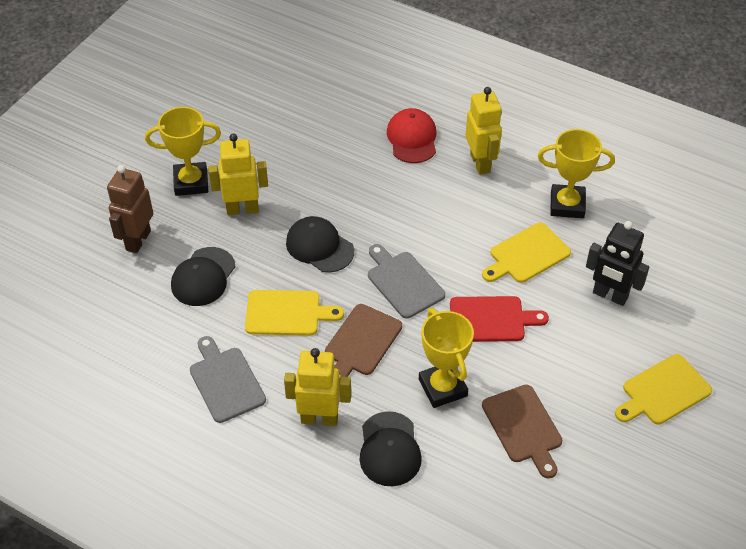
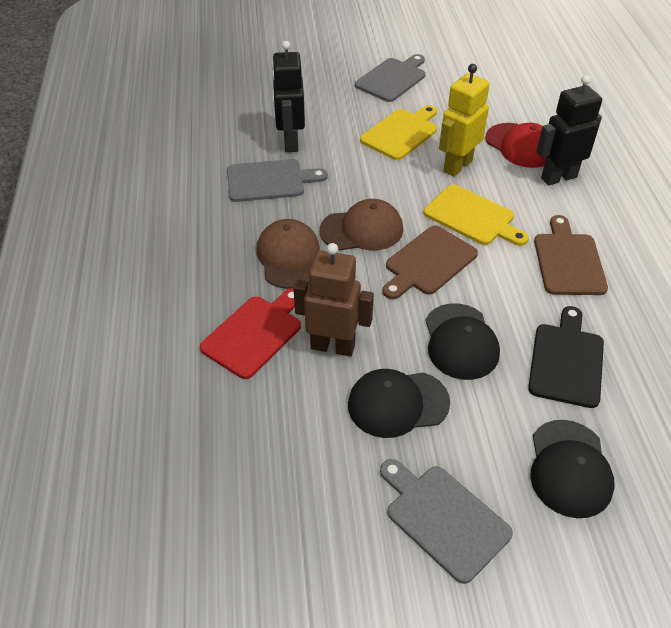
black cutting board: 0 -> 1
black robot: 1 -> 2
brown cap: 0 -> 2
grey cutting board: 2 -> 3
yellow cutting board: 3 -> 2
yellow robot: 3 -> 1
yellow trophy: 3 -> 0

